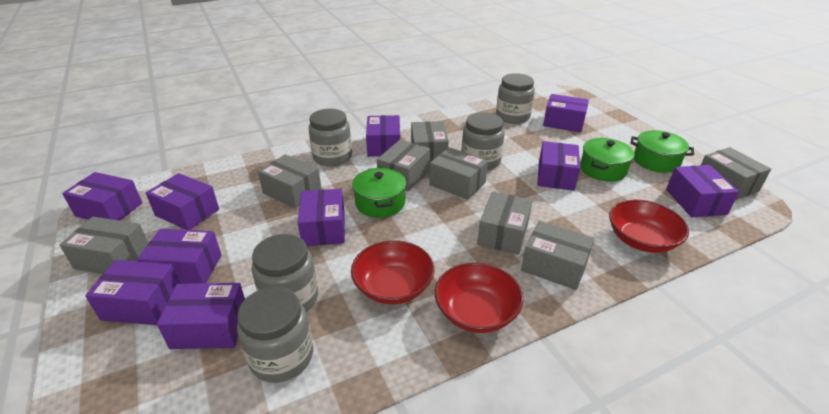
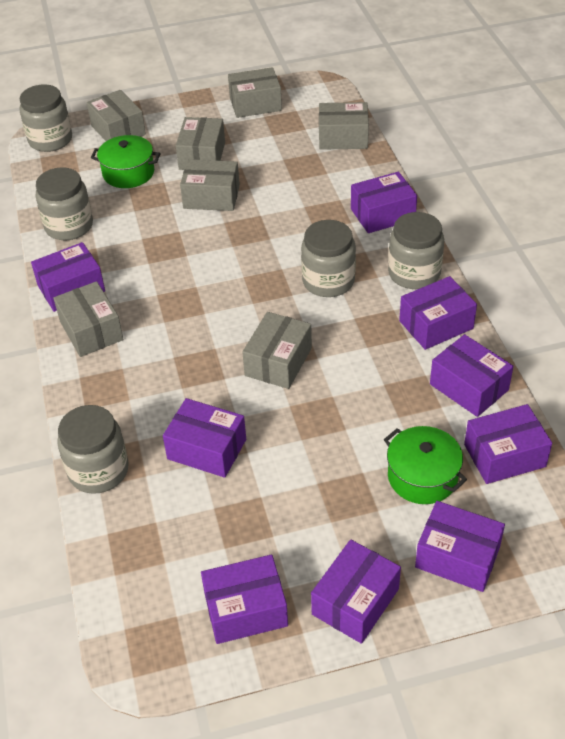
green pot: 3 -> 2
grey box: 8 -> 7
purple box: 10 -> 9
red bowl: 3 -> 0

